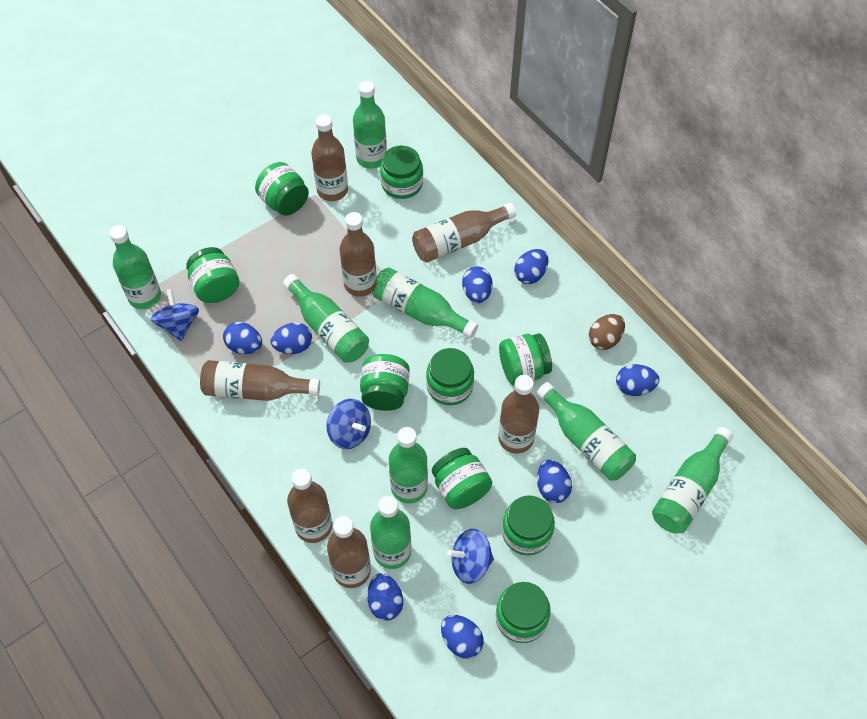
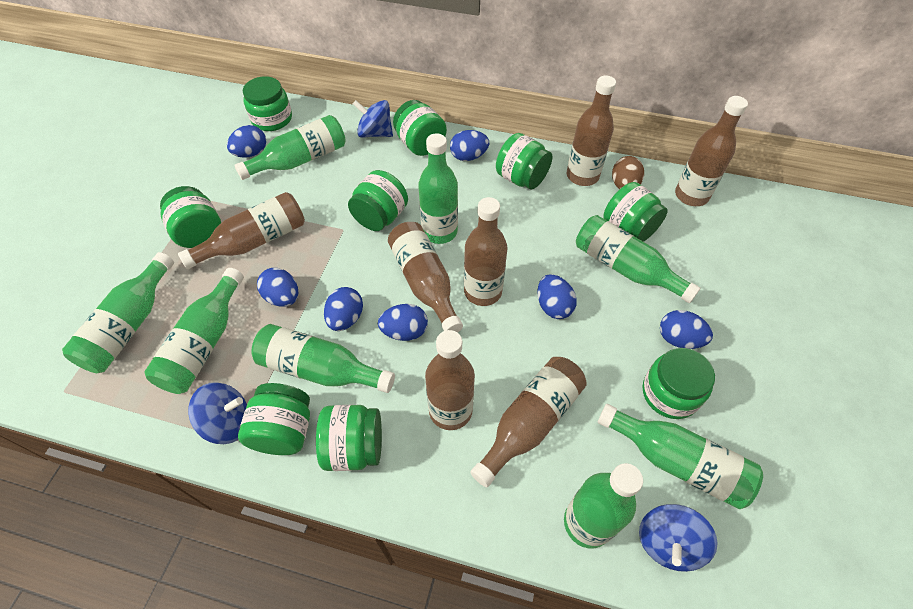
blue egg: 8 -> 7

